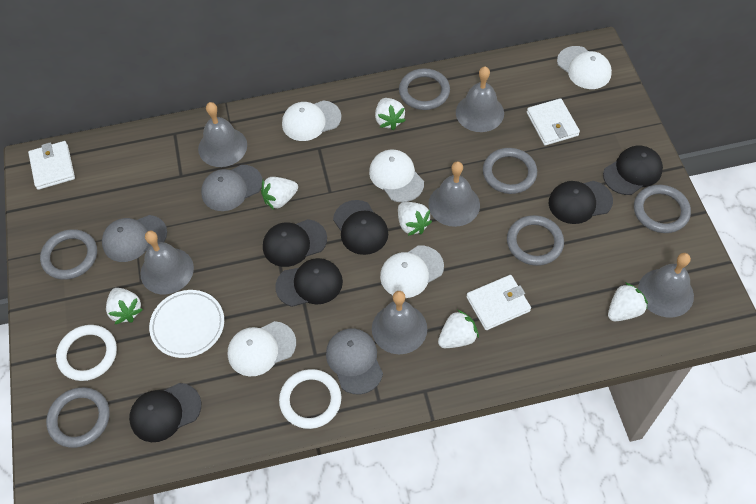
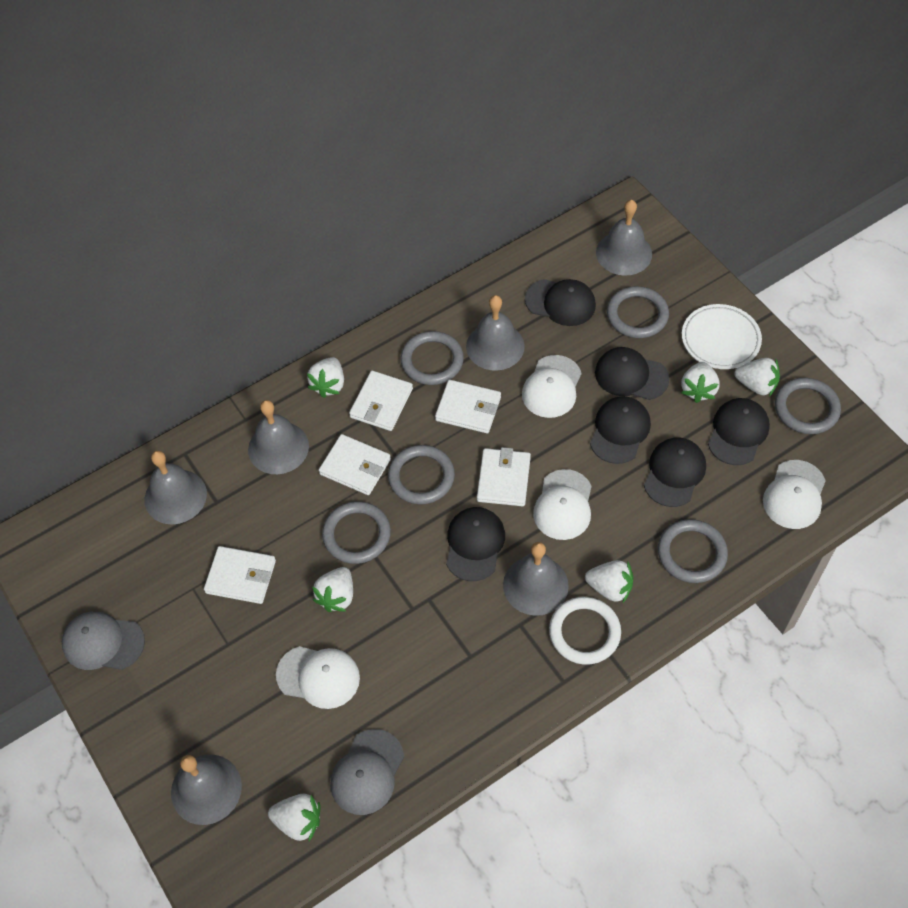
grey cap: 3 -> 2
white cap: 5 -> 4
white ring: 2 -> 1
white wallet: 3 -> 5

